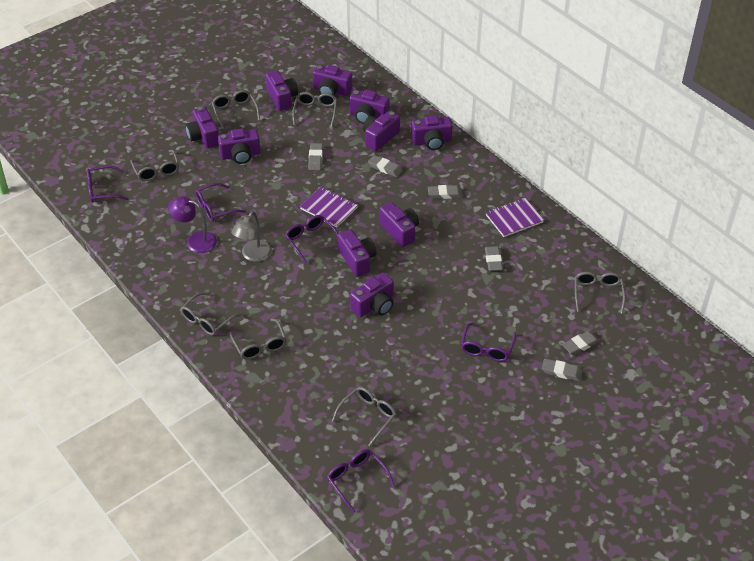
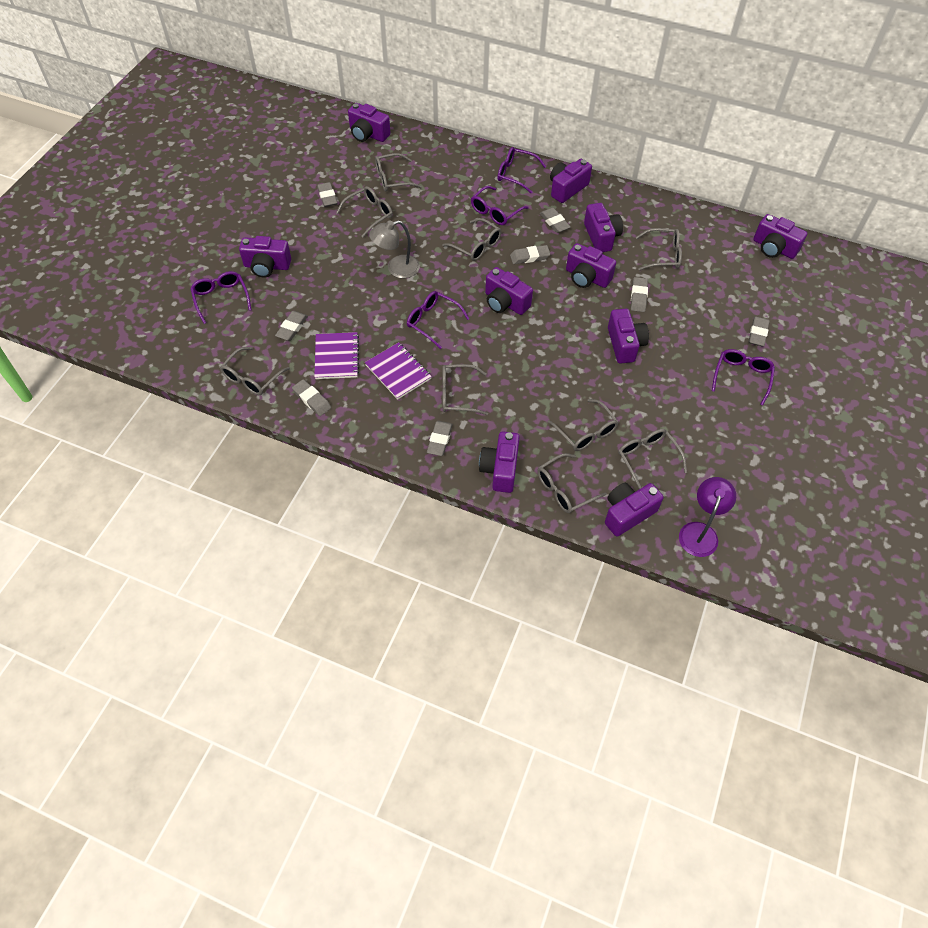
grey eraser: 6 -> 8
grey glasses: 7 -> 9

